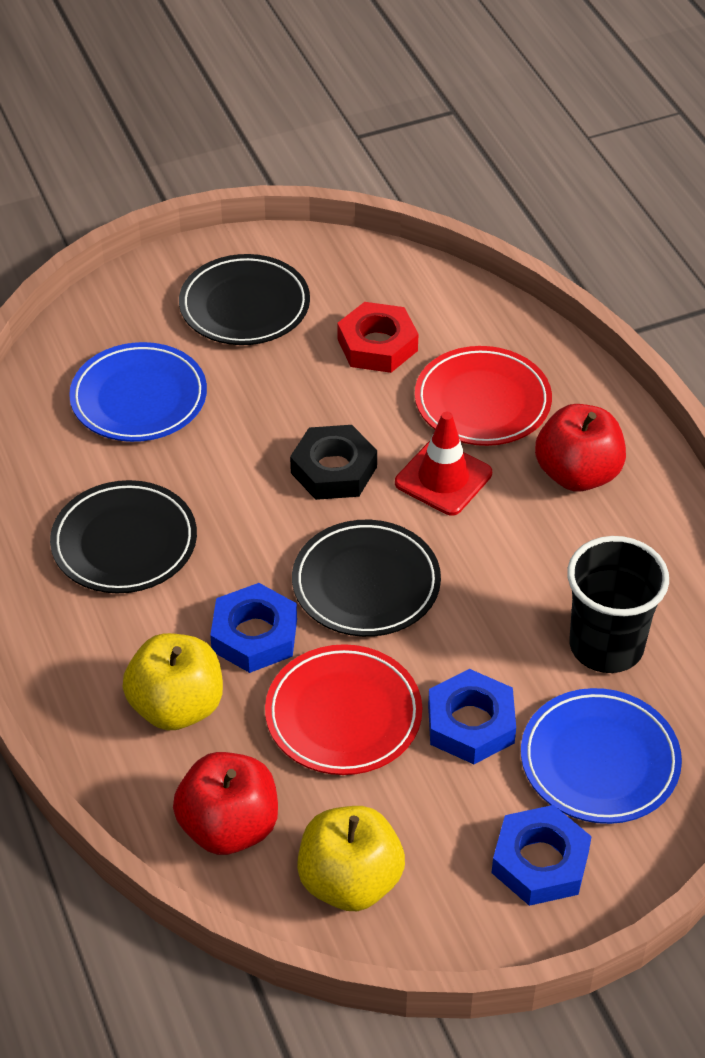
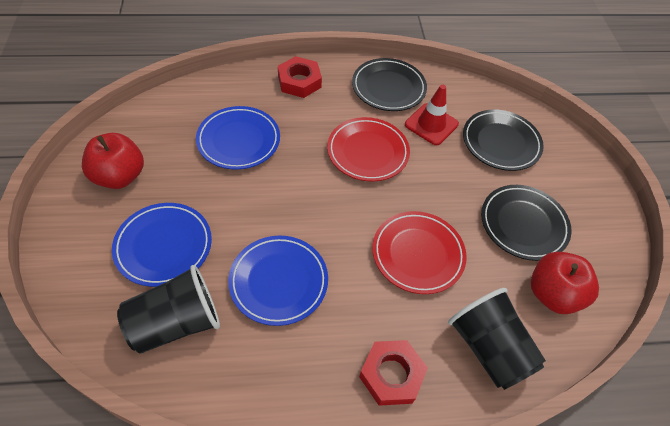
black cup: 1 -> 2
black nut: 1 -> 0
blue nut: 3 -> 0
blue plate: 2 -> 3
red nut: 1 -> 2
yellow apple: 2 -> 0

